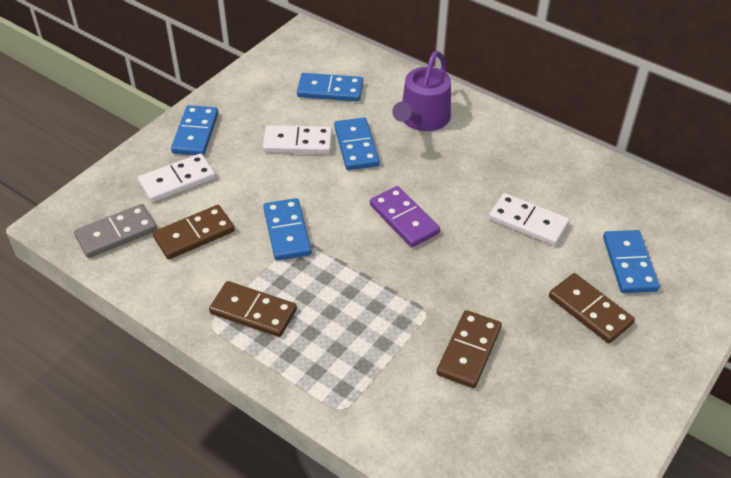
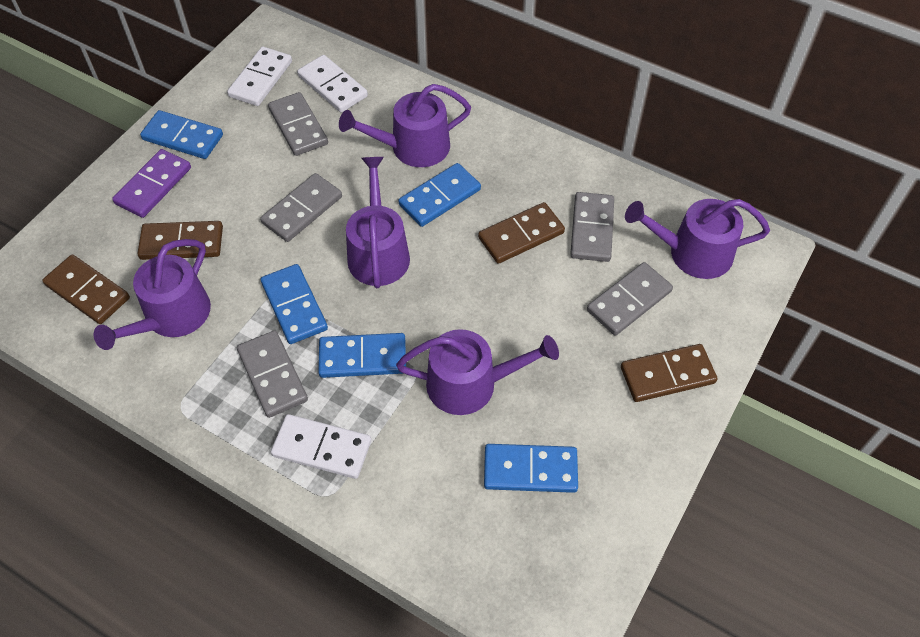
grey domino: 1 -> 5
purple watering can: 1 -> 5

